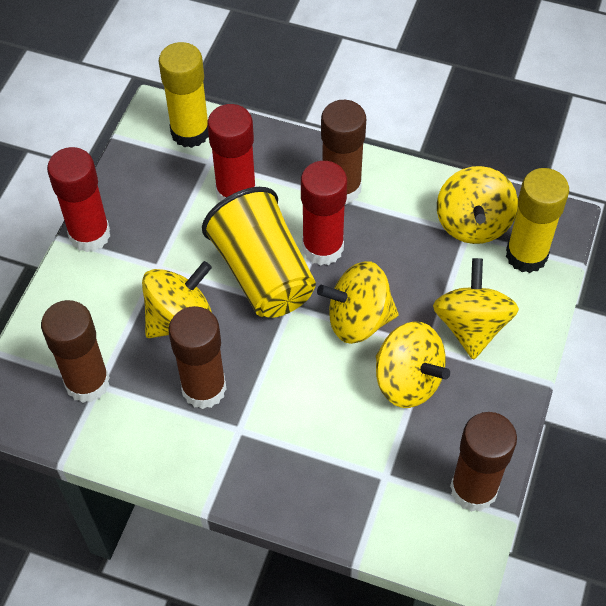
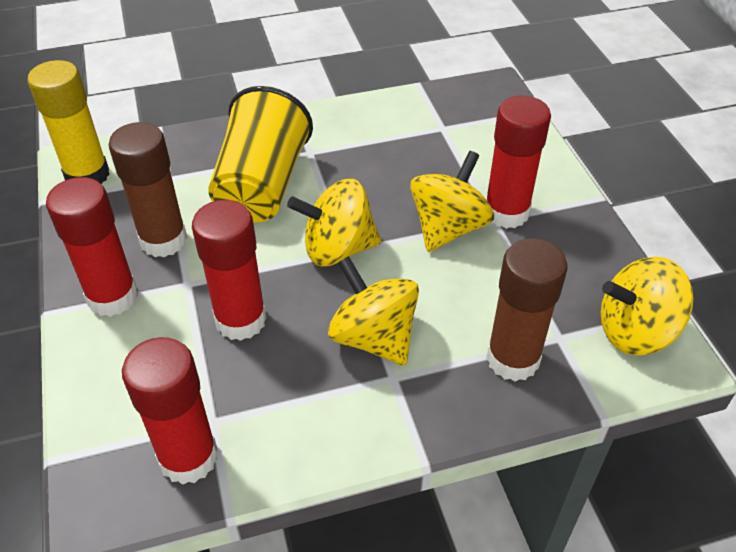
brown glue stick: 4 -> 2
red glue stick: 3 -> 4
yellow glue stick: 2 -> 1
yellow spinning top: 5 -> 4

